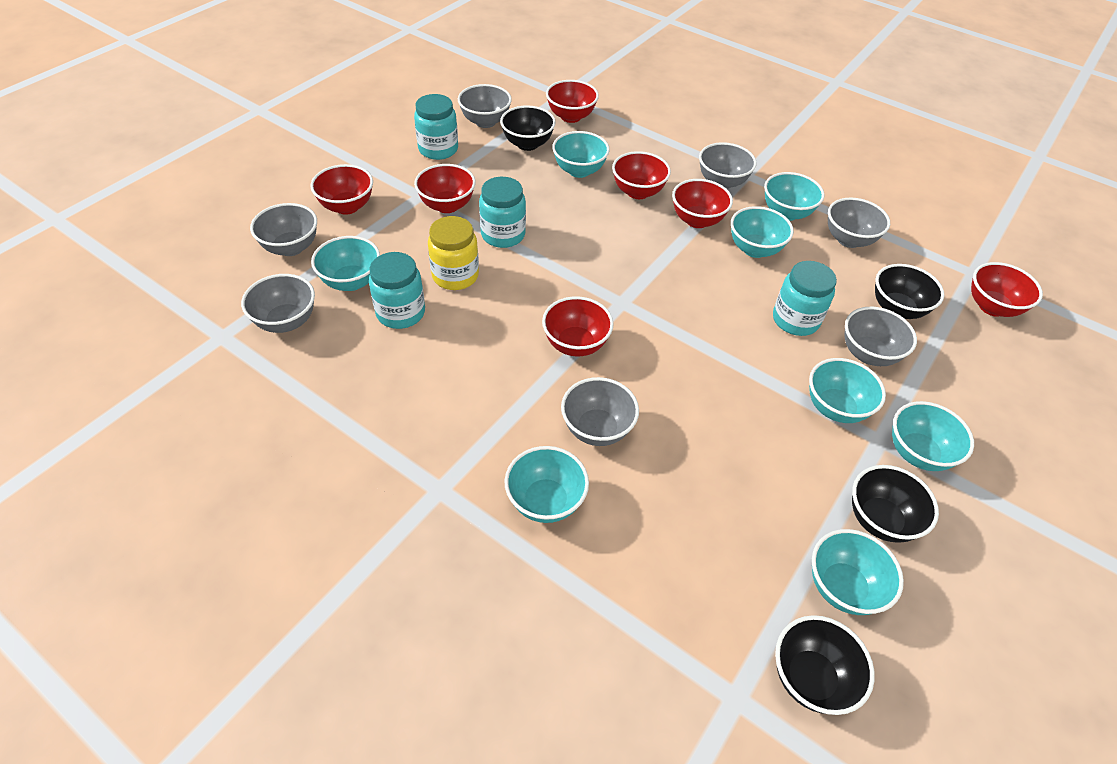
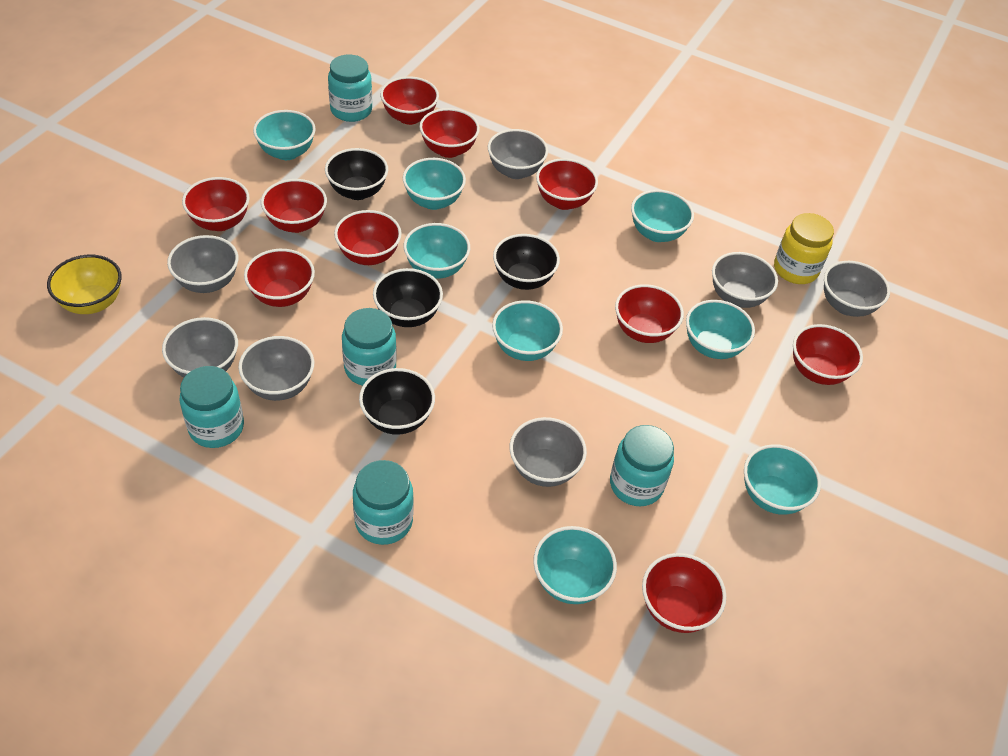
red bowl: 7 -> 10
turquoise jar: 4 -> 5
yellow bowl: 0 -> 1

